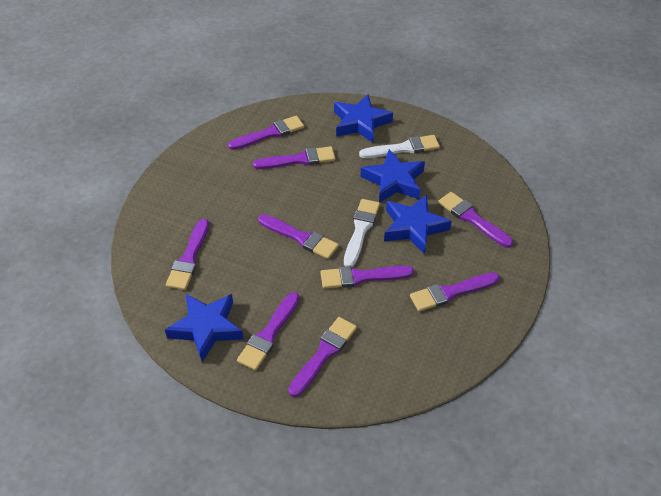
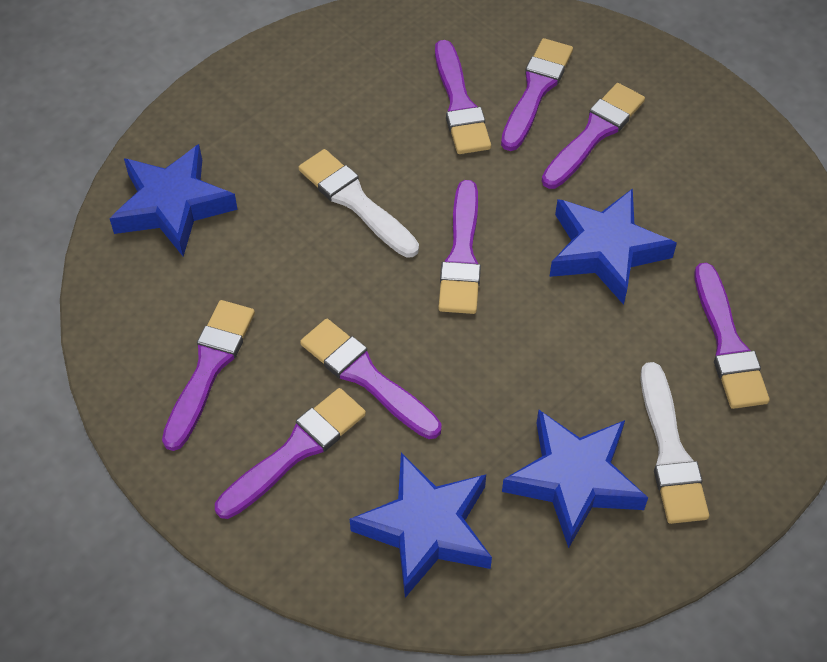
purple brush: 9 -> 8

